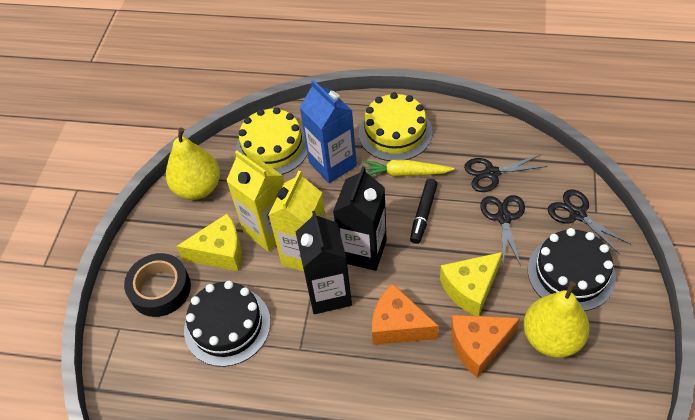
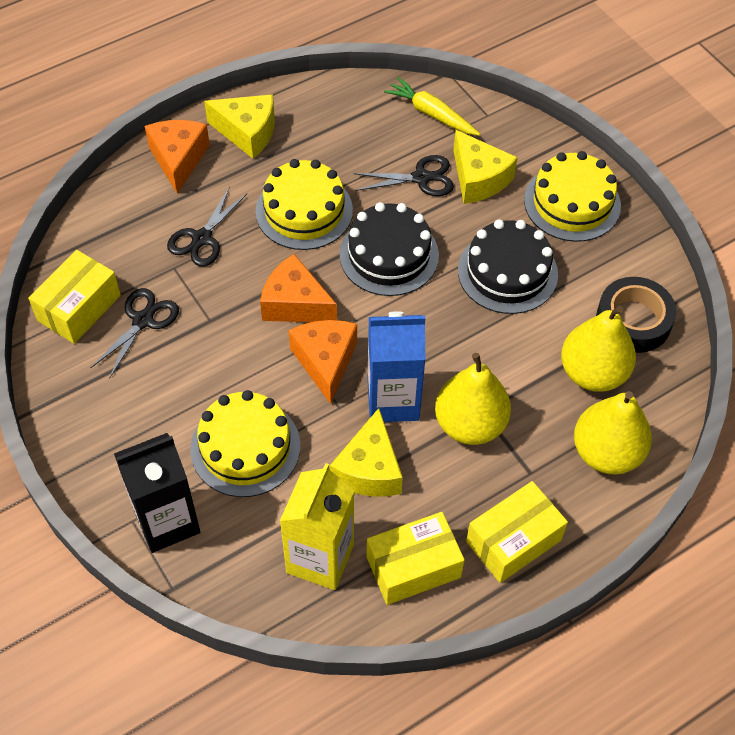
black carton: 2 -> 1
black marker: 1 -> 0
orange cheese: 2 -> 3
yellow box: 0 -> 3
yellow cake: 2 -> 3
yellow carton: 2 -> 1
yellow cheese: 2 -> 3
yellow pear: 2 -> 3

